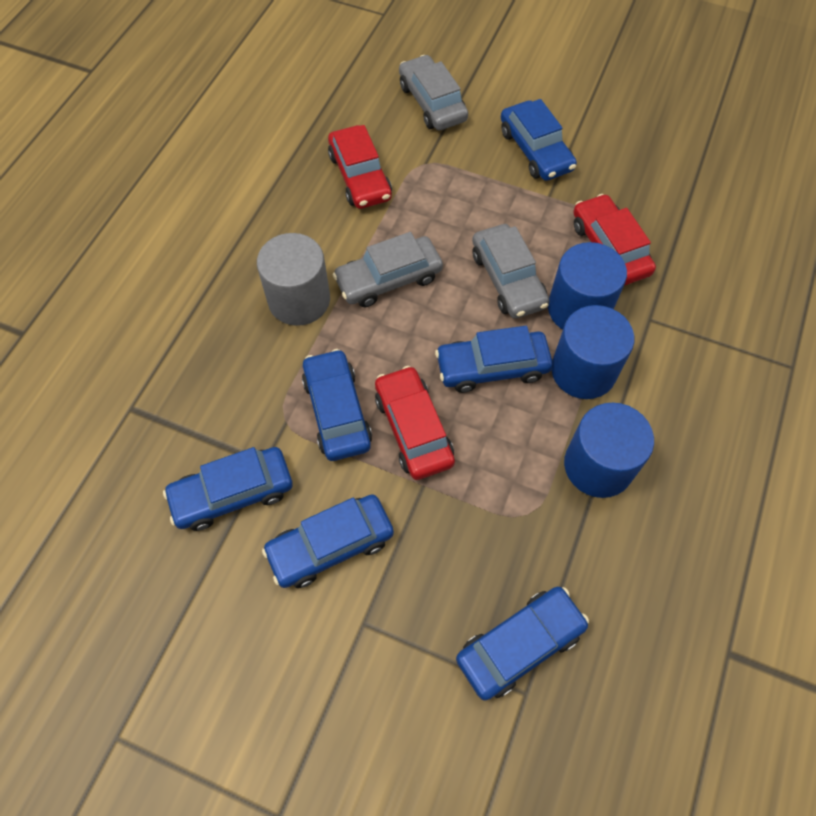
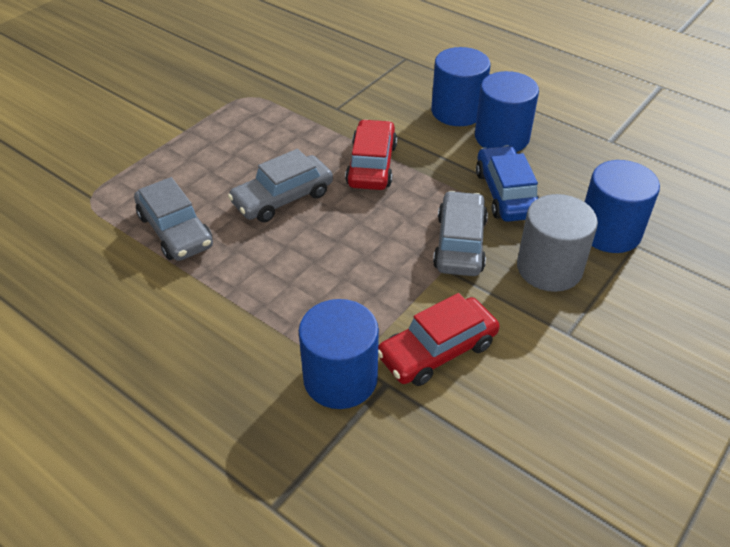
blue car: 6 -> 1
blue cylinder: 3 -> 4
red car: 3 -> 2

